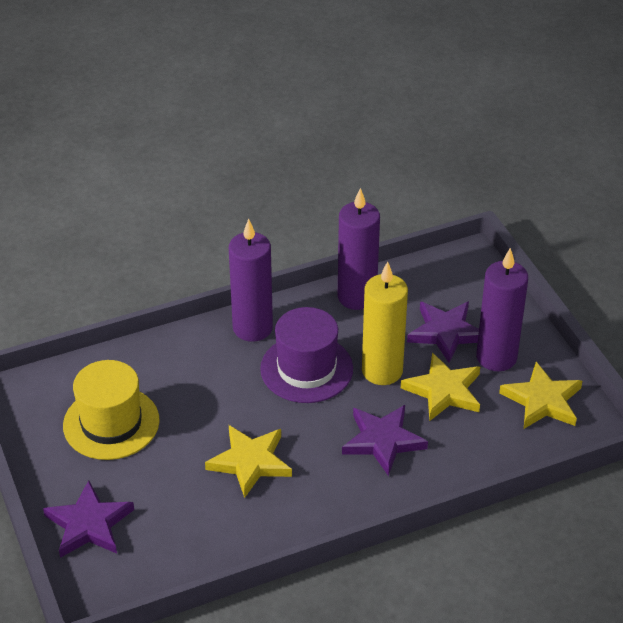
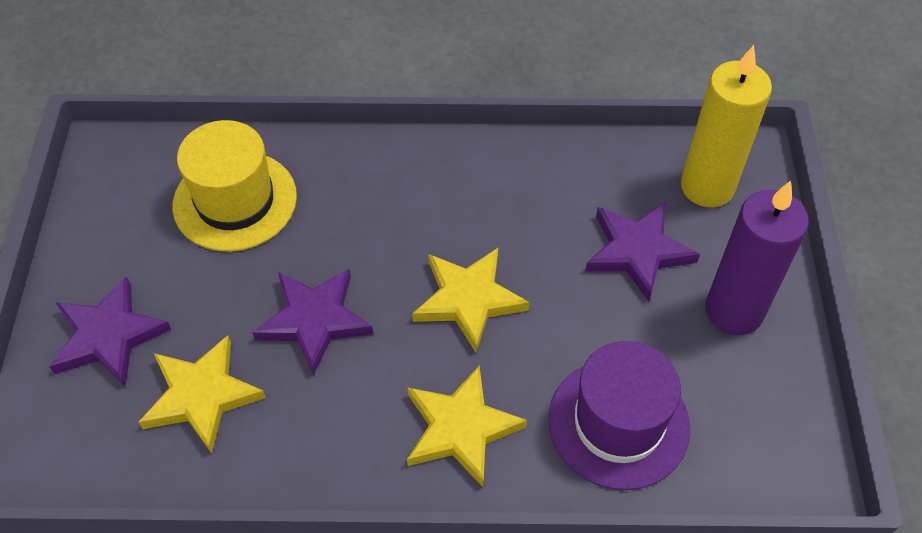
purple candle: 3 -> 1

